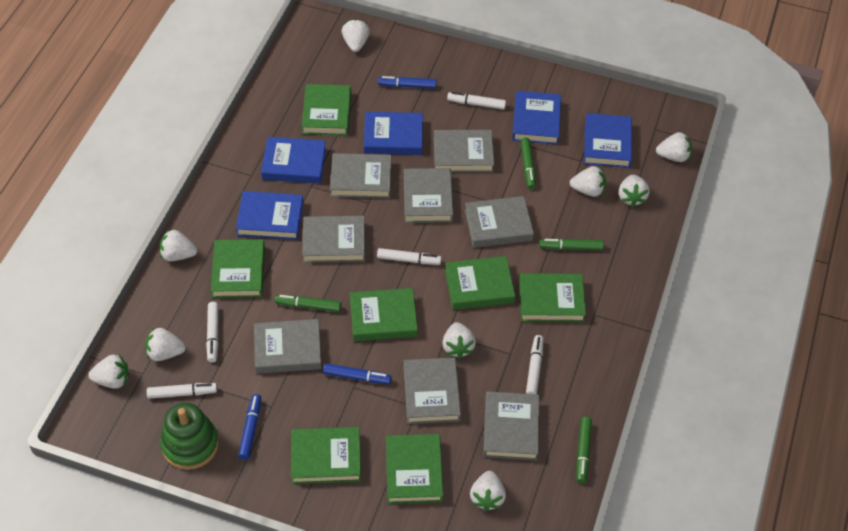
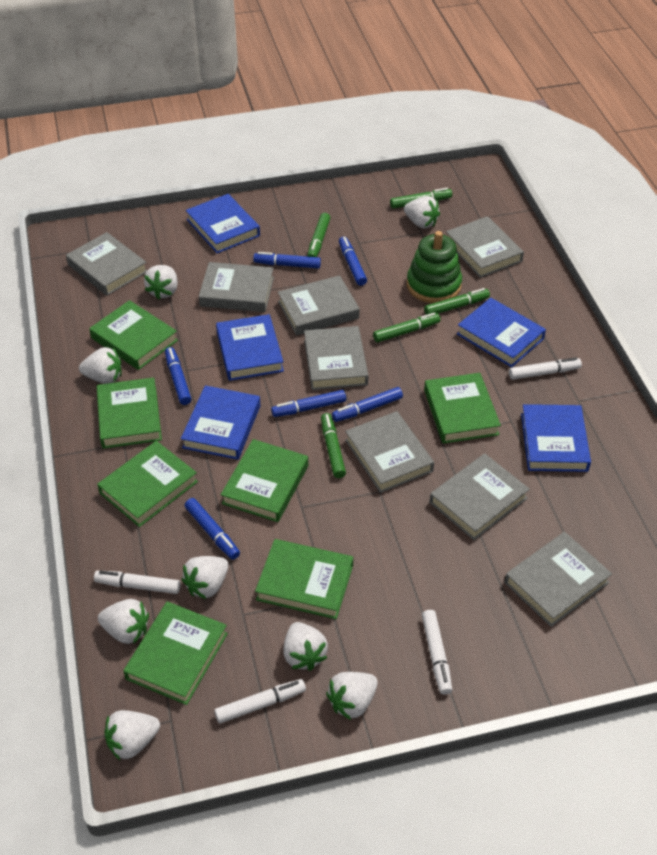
blue marker: 3 -> 6
green marker: 4 -> 5
white marker: 5 -> 4
white strawberry: 9 -> 8

